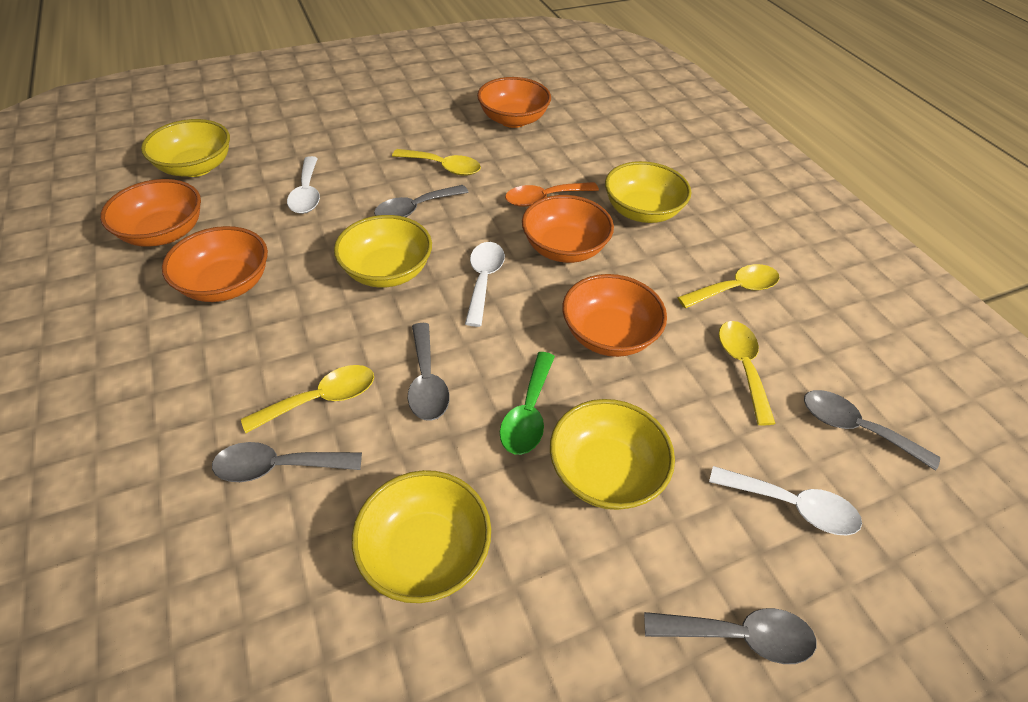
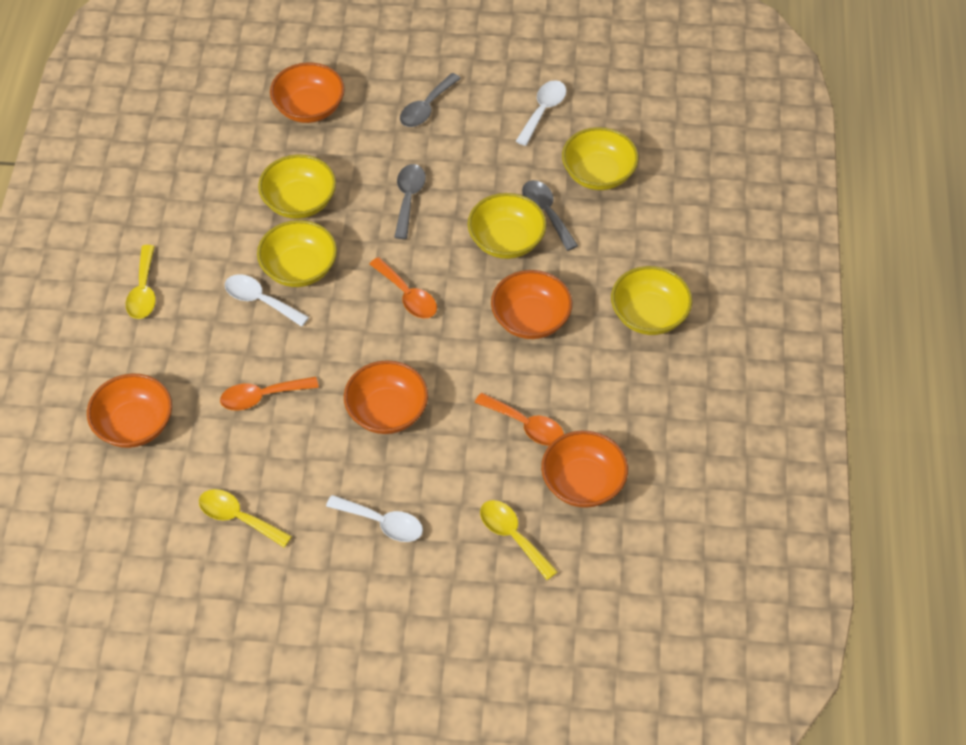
green spoon: 1 -> 0
grey spoon: 5 -> 3
orange spoon: 1 -> 3
yellow spoon: 4 -> 3

